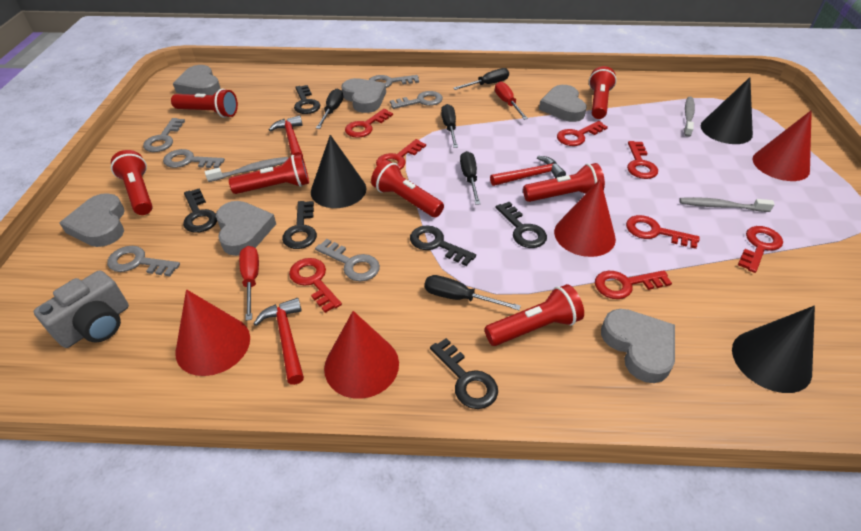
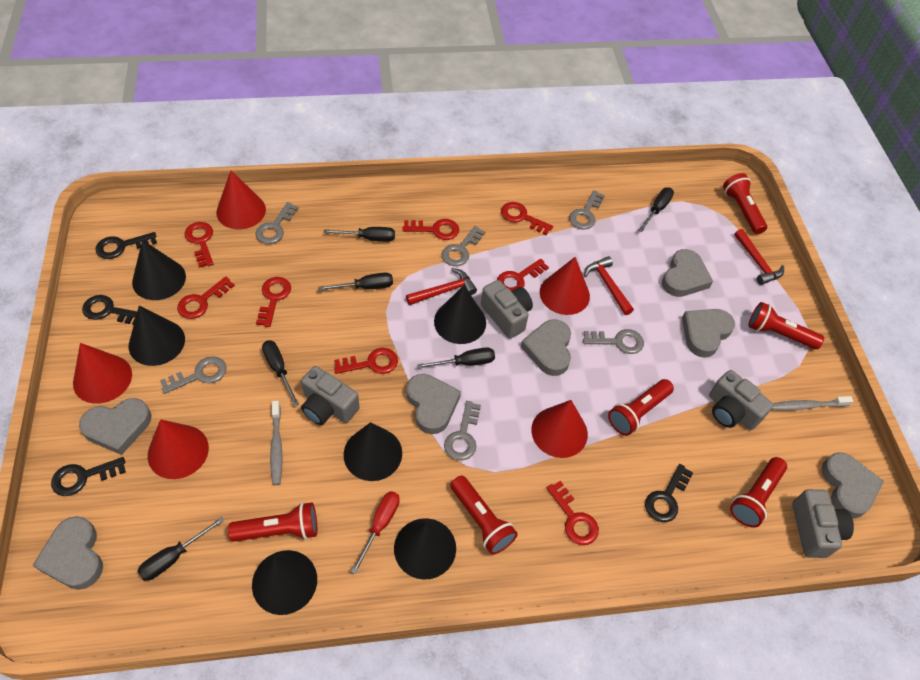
black cone: 3 -> 6
black key: 6 -> 4
black screwdriver: 5 -> 6
grey camera: 1 -> 4
grey heart: 6 -> 7
grey toothbrush: 3 -> 2
red cone: 4 -> 5
red flashlight: 7 -> 6
red screwdriver: 2 -> 1

